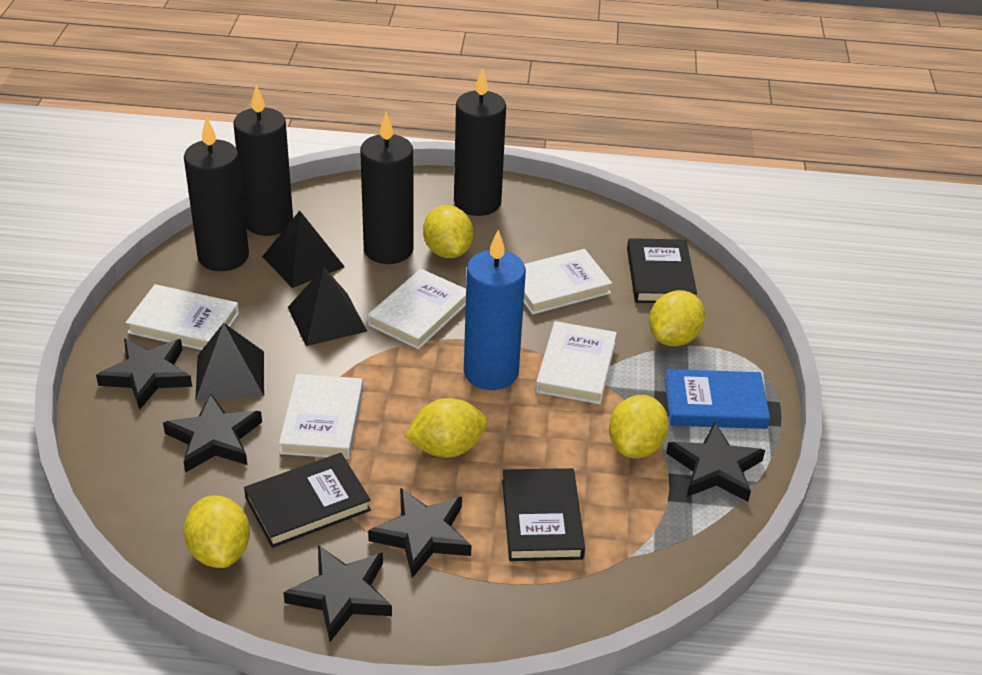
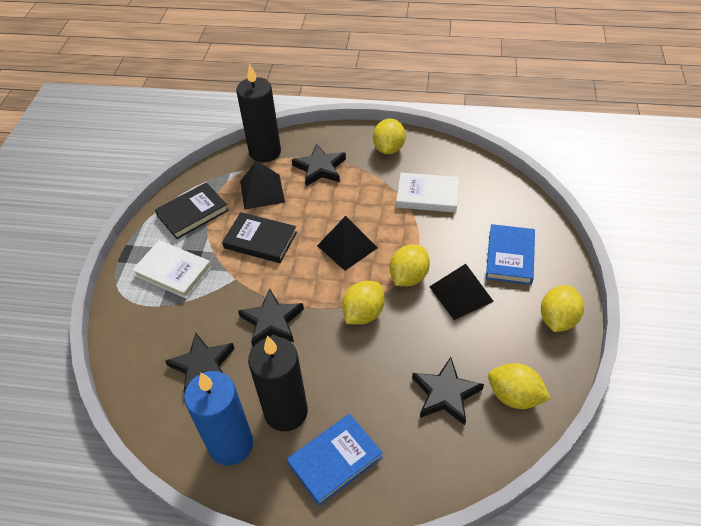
black book: 3 -> 2
black candle: 4 -> 2
black star: 5 -> 4
blue book: 1 -> 2
white book: 5 -> 2

